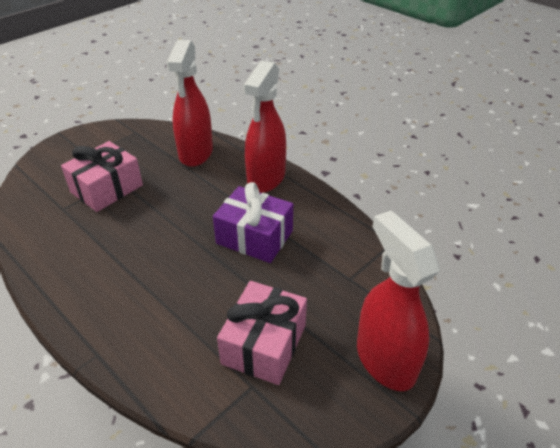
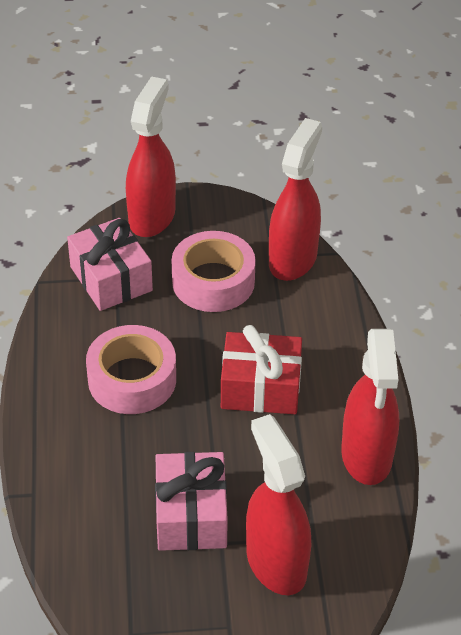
pink tape: 0 -> 2
purple gift: 1 -> 0
red gift: 0 -> 1
red spray bottle: 3 -> 4

